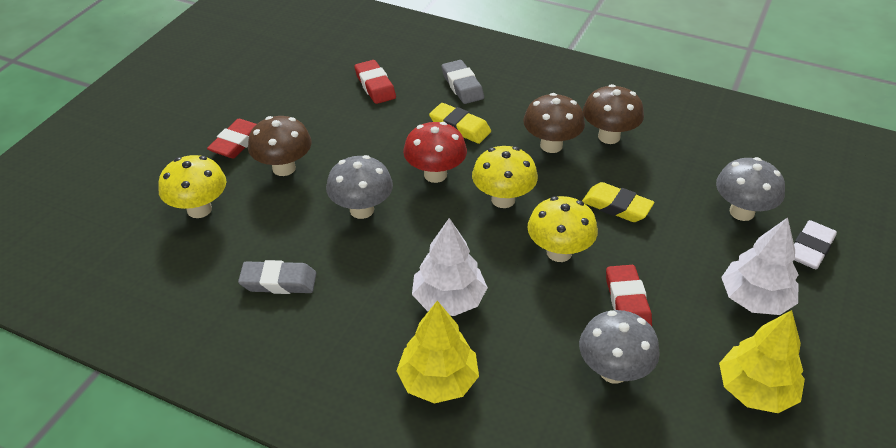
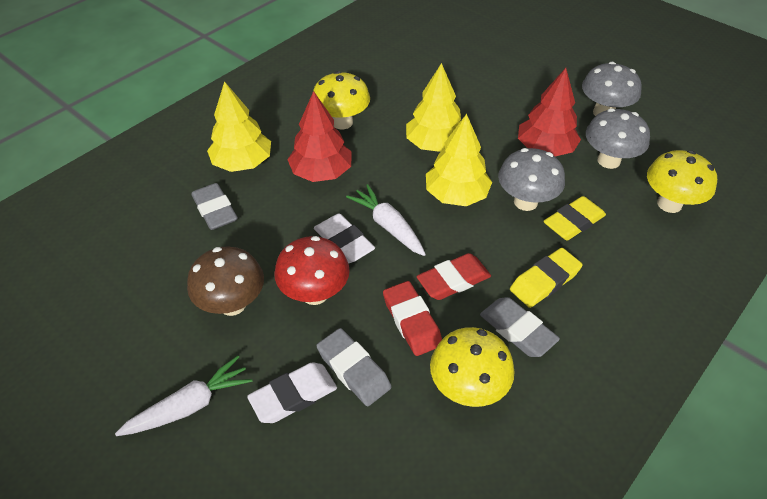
brown mushroom: 3 -> 1
grey eraser: 2 -> 3
red eraser: 3 -> 2
red tree: 0 -> 2
white carrot: 0 -> 2
white eraser: 1 -> 2
white tree: 2 -> 0
yellow tree: 2 -> 3

